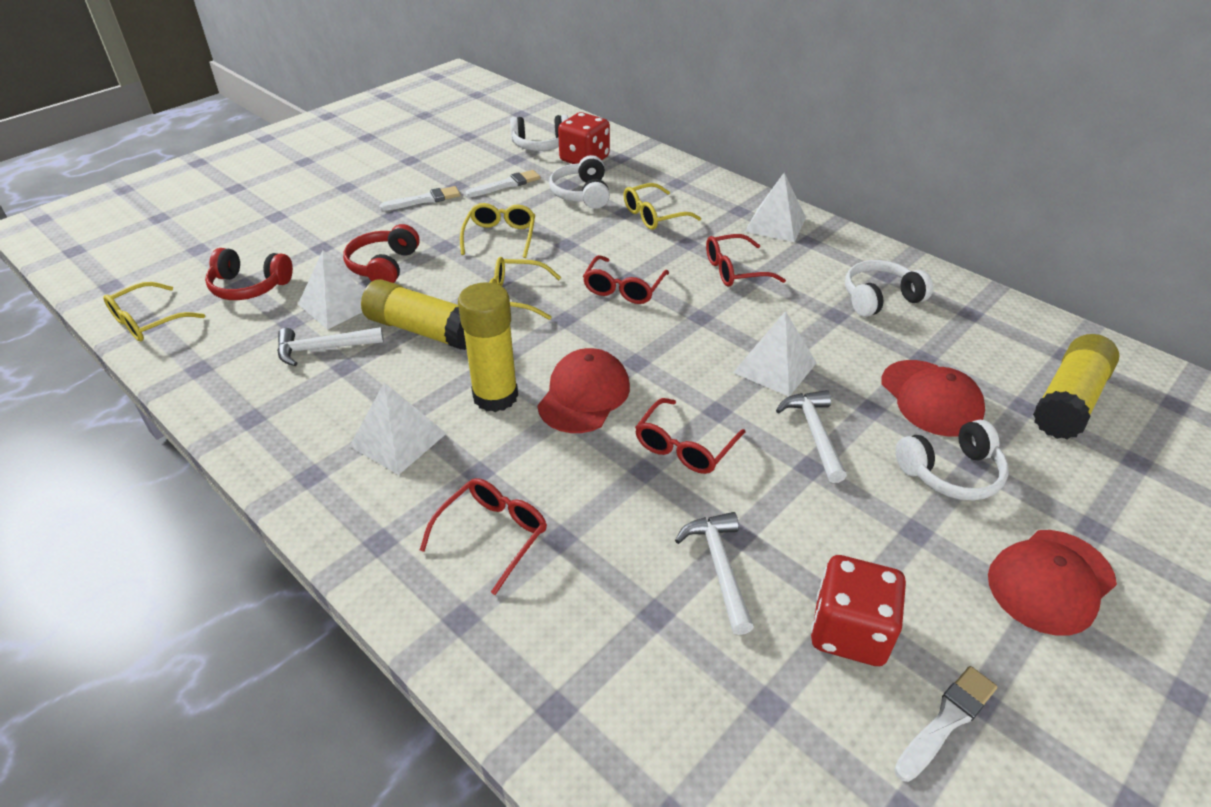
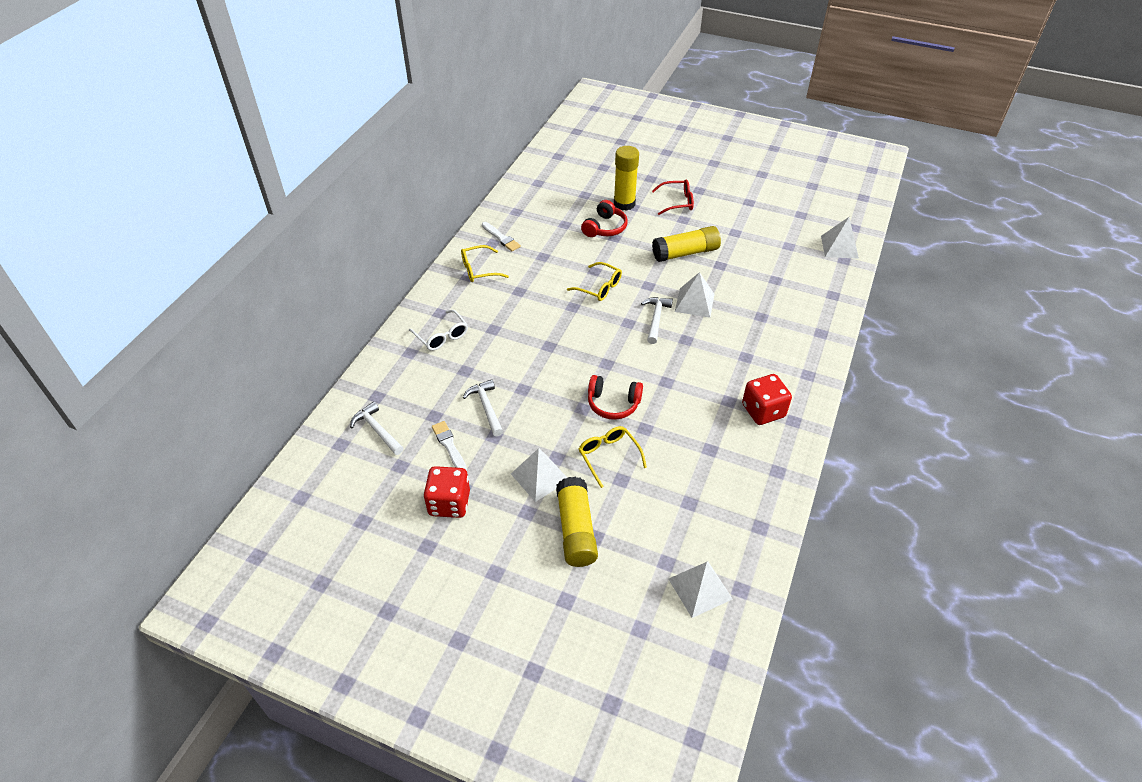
red cap: 3 -> 0
red glasses: 4 -> 1
white brush: 3 -> 2
white glasses: 0 -> 1
white headphones: 4 -> 0
yellow glasses: 4 -> 3

